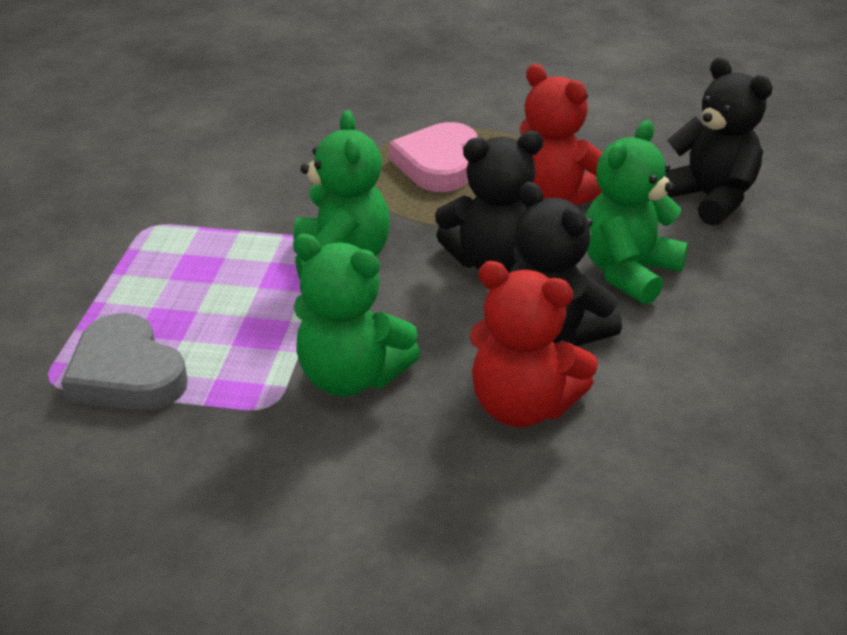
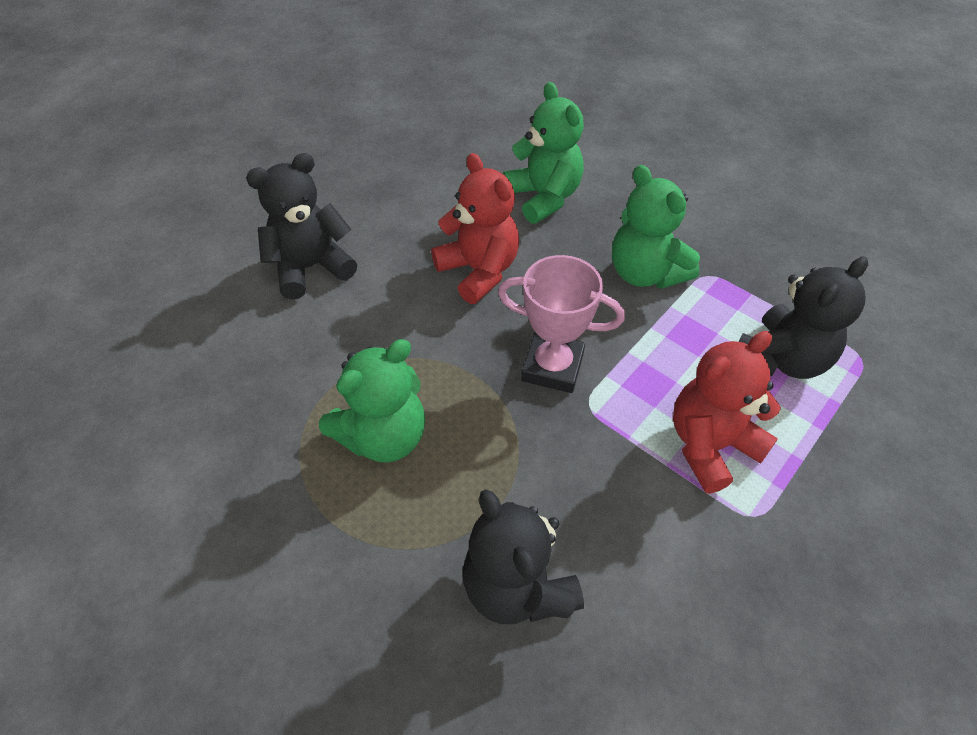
grey heart: 1 -> 0
pink heart: 1 -> 0
pink trophy: 0 -> 1

